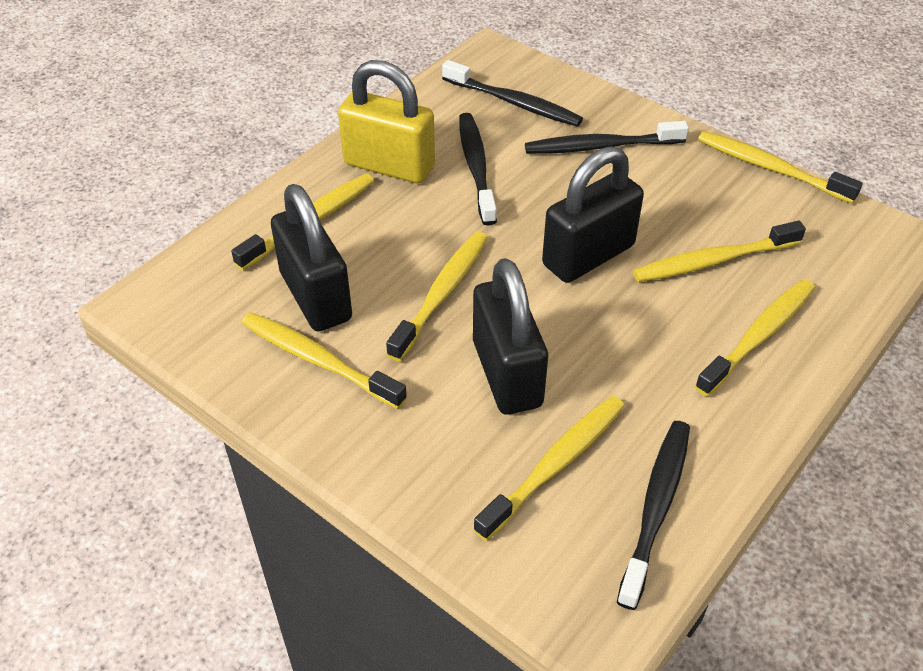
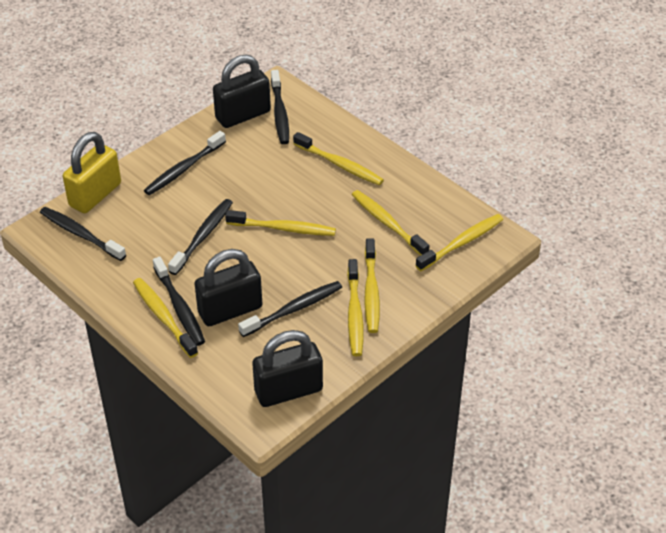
black toothbrush: 4 -> 6

